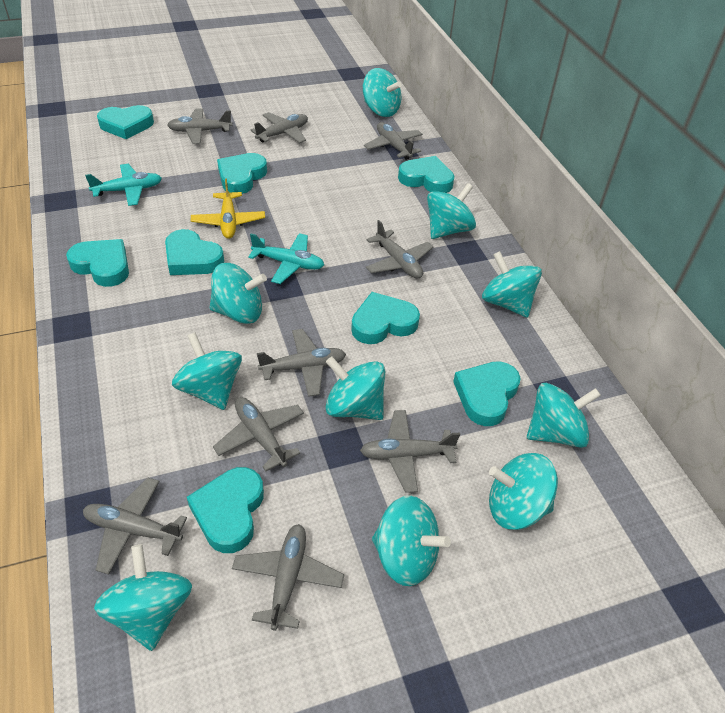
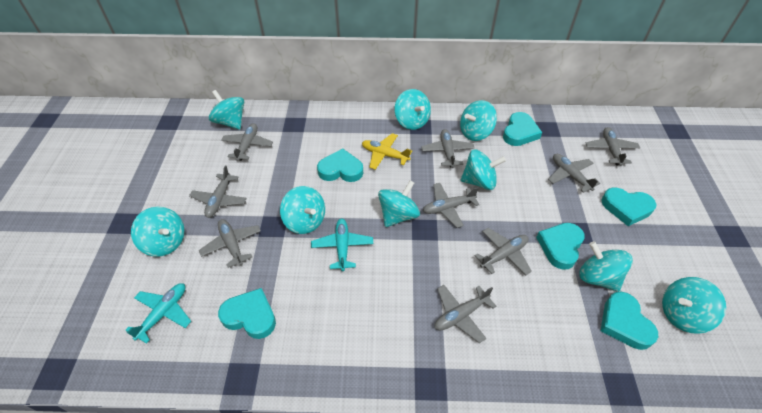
turquoise heart: 8 -> 6
turquoise spinning top: 10 -> 9

